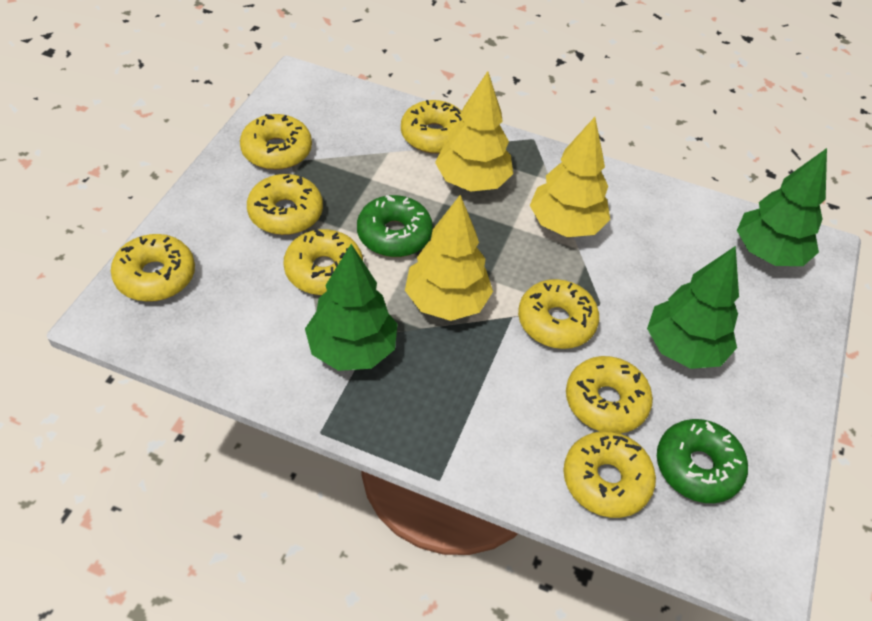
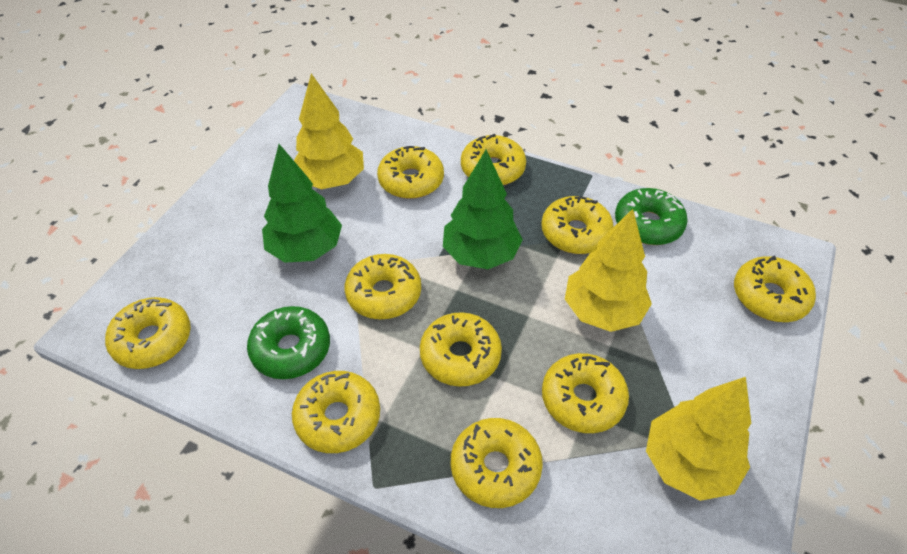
green tree: 3 -> 2
yellow donut: 8 -> 10

